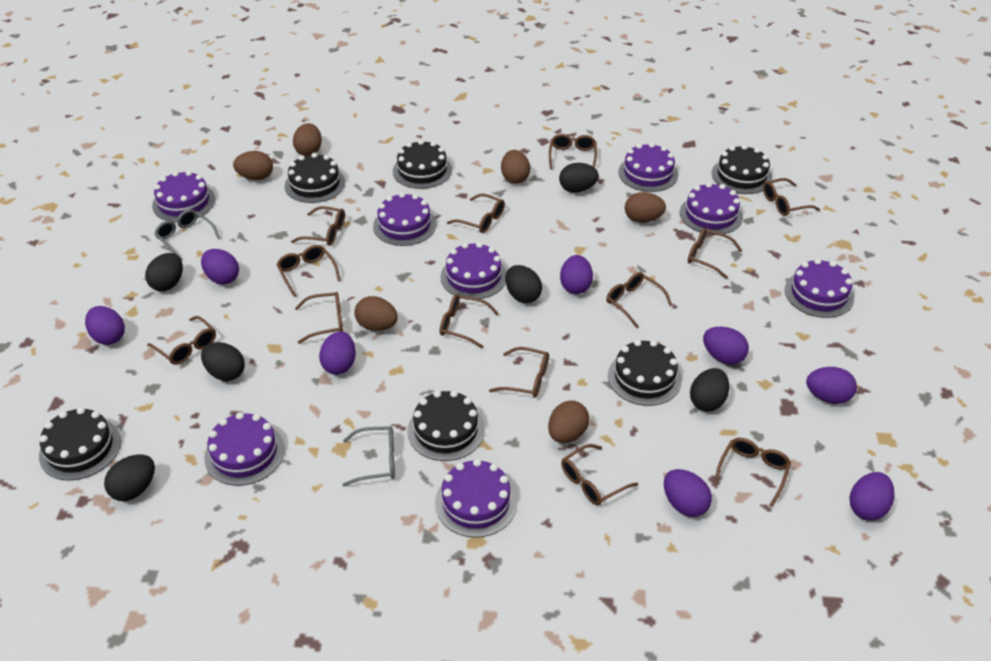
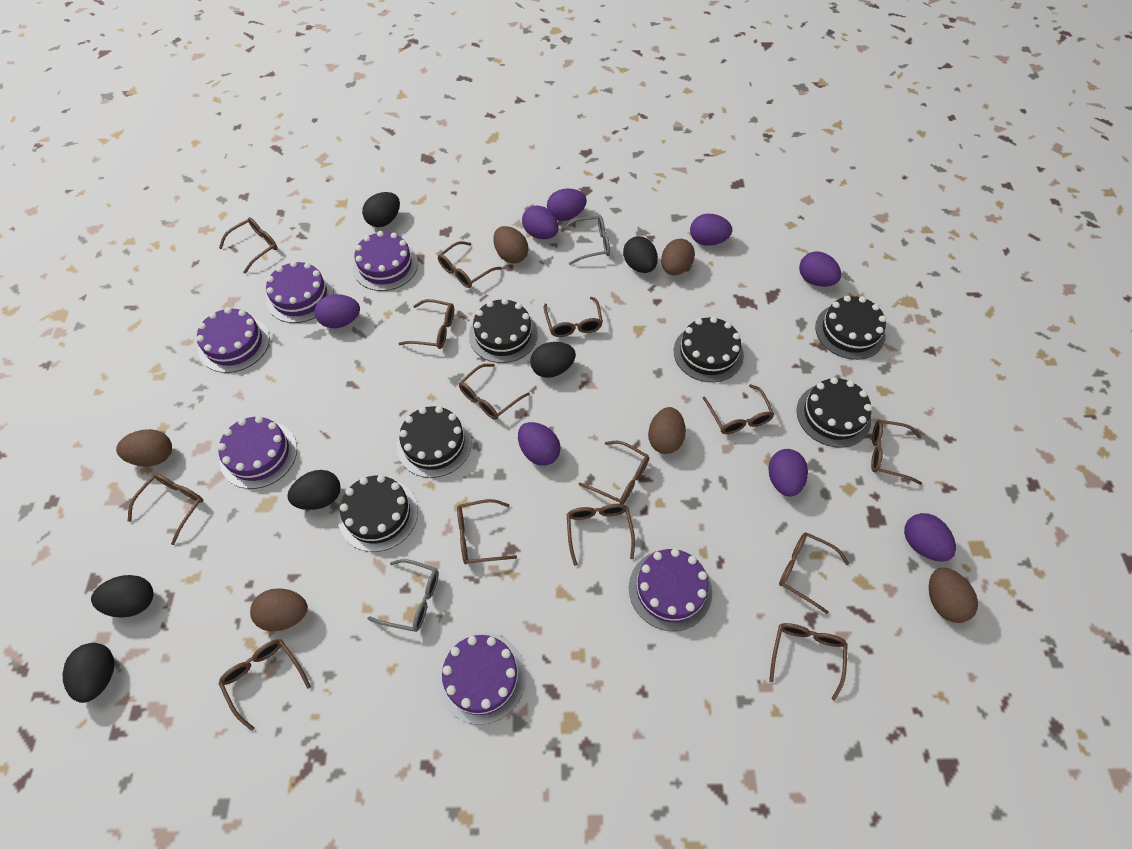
brown glasses: 13 -> 14
purple cake: 8 -> 6

